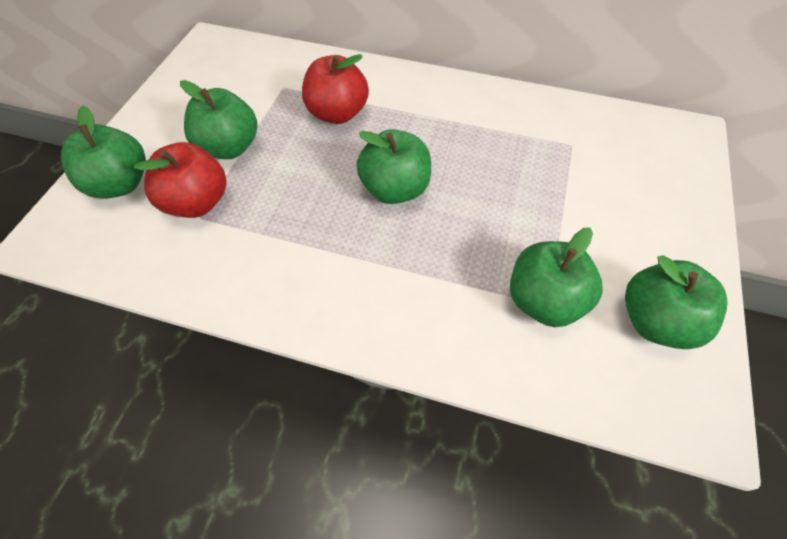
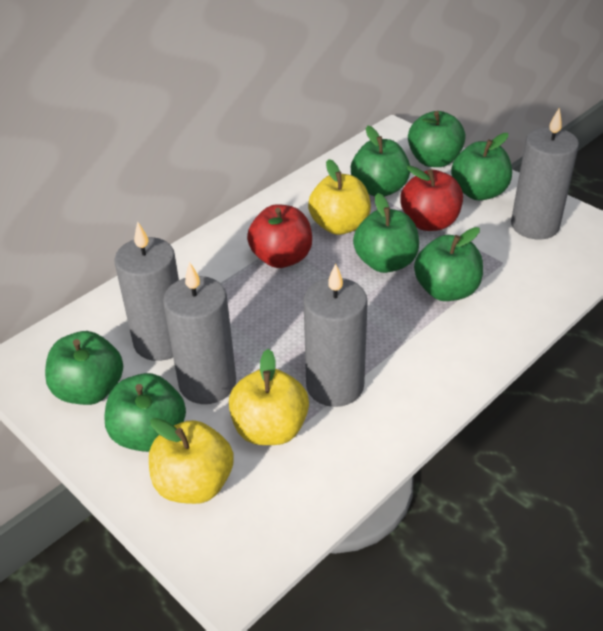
green apple: 5 -> 7
grey candle: 0 -> 4
yellow apple: 0 -> 3

